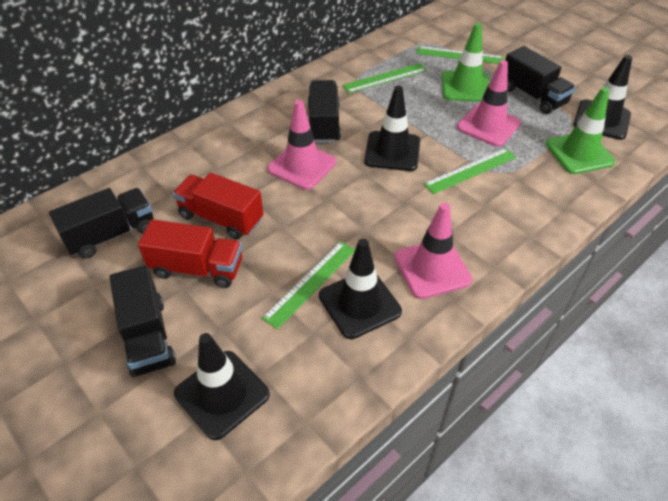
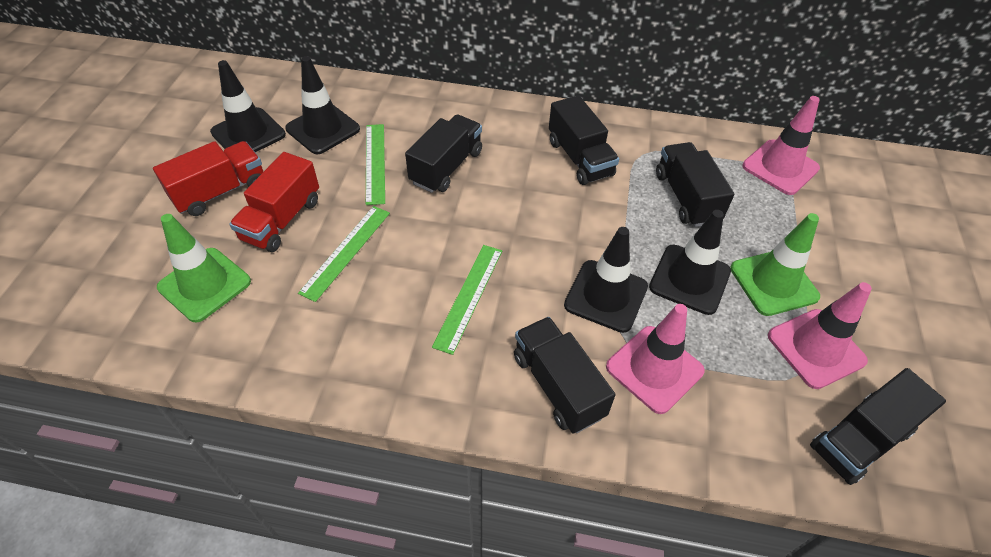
black truck: 4 -> 5
green ruler: 4 -> 3

